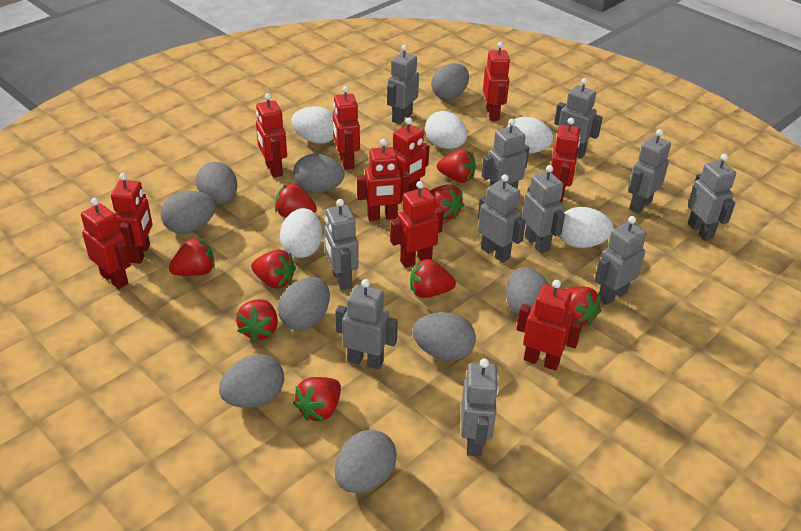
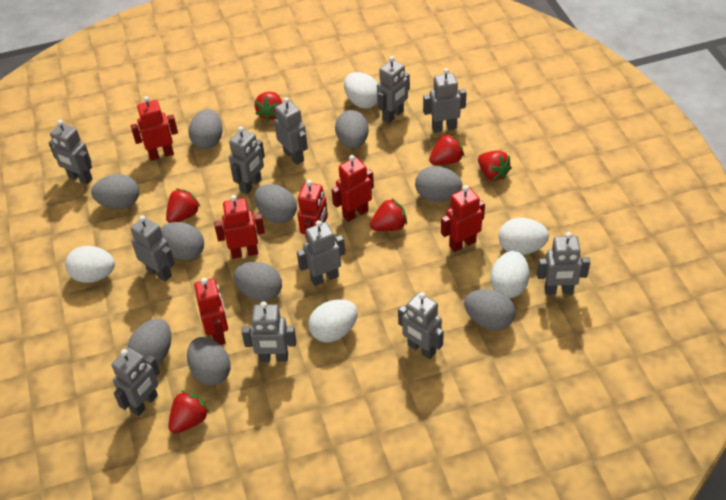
grey egg: 9 -> 10
red robot: 10 -> 6
red strawberry: 9 -> 6

